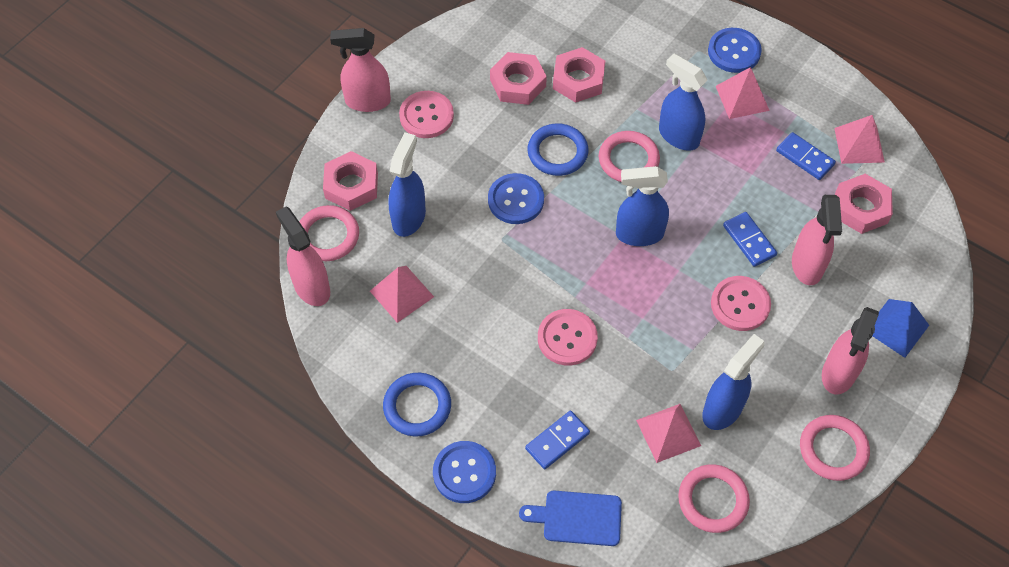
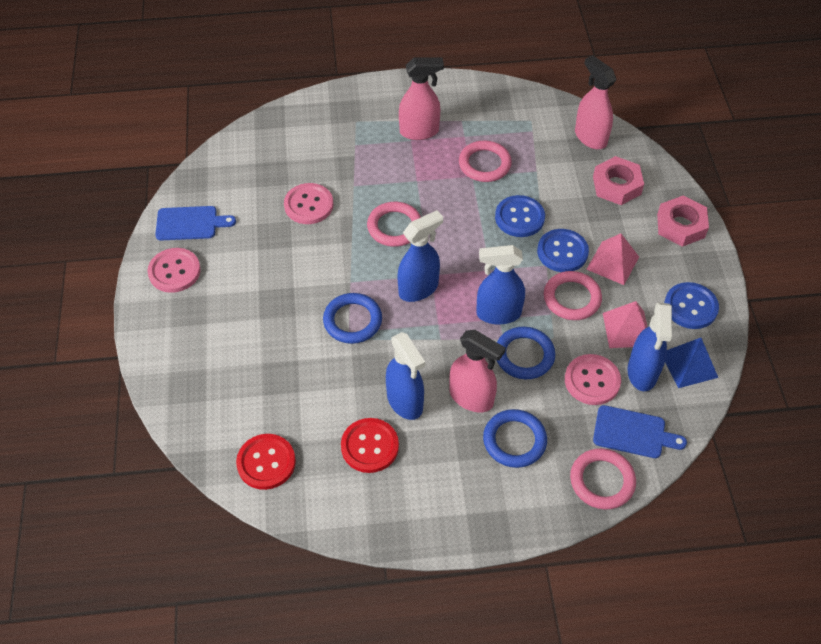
blue cutting board: 1 -> 2
blue domino: 3 -> 0
blue ring: 2 -> 3
pink nut: 4 -> 2
pink pyramid: 4 -> 2
pink spray bottle: 4 -> 3
red button: 0 -> 2

